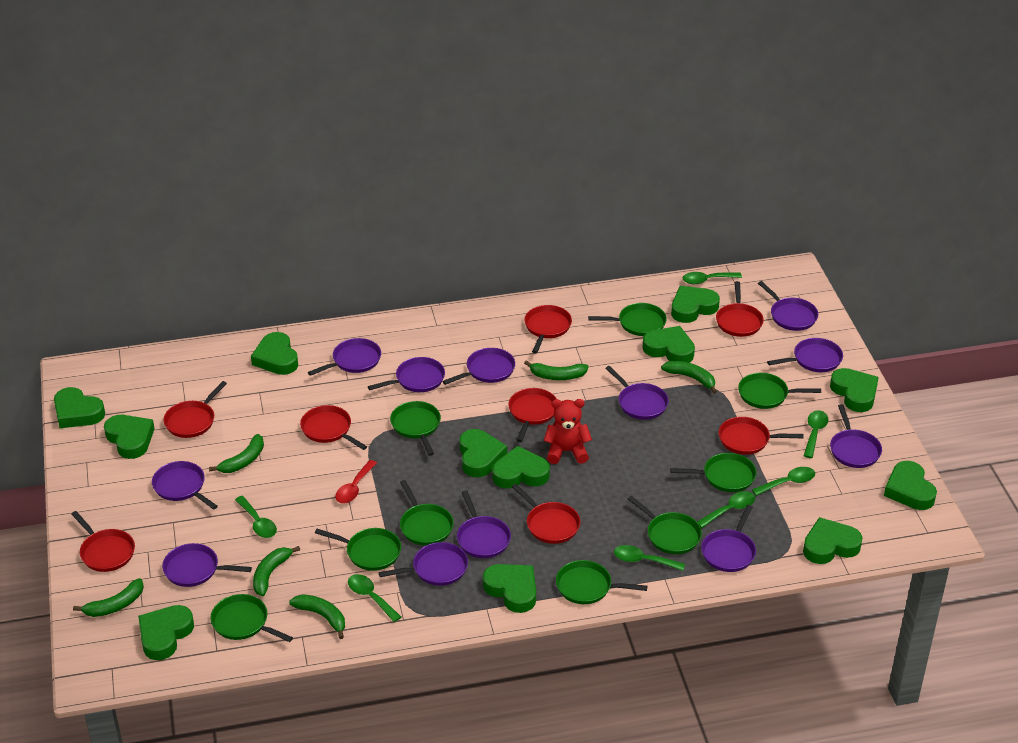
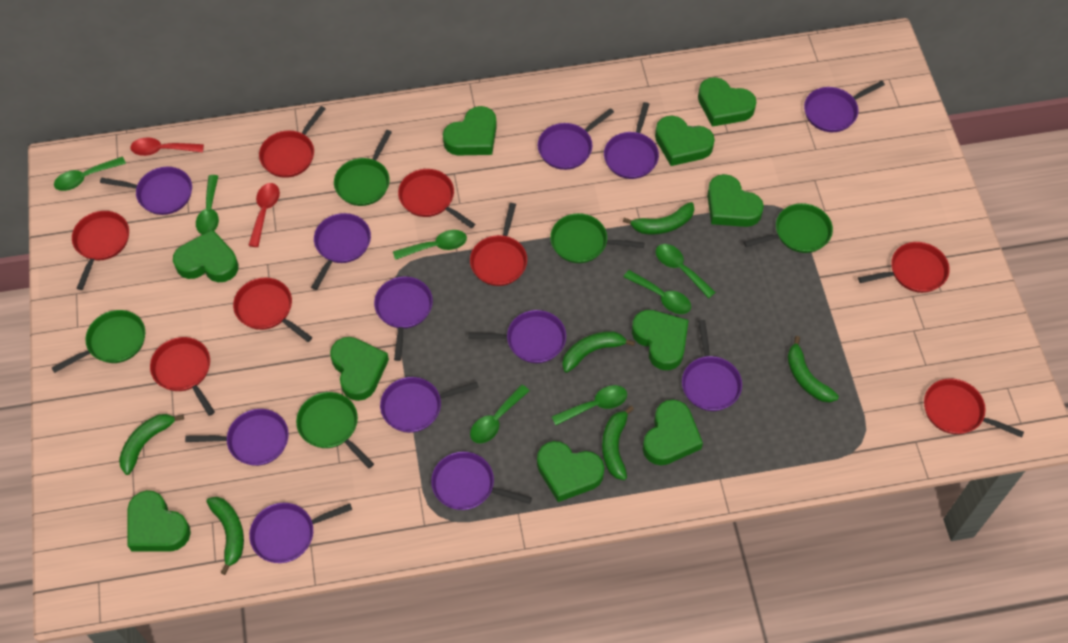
green heart: 12 -> 10
green pan: 9 -> 5
red spoon: 1 -> 2
red teddy bear: 1 -> 0

